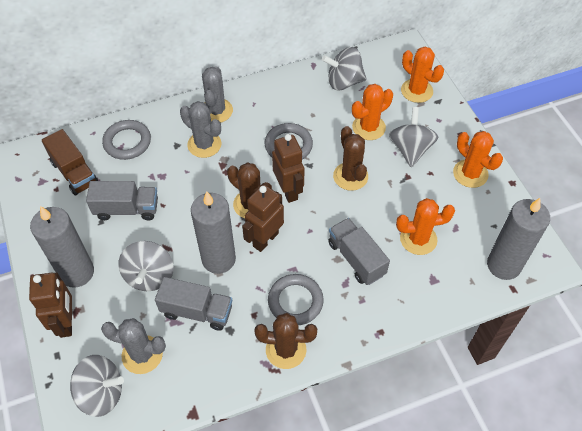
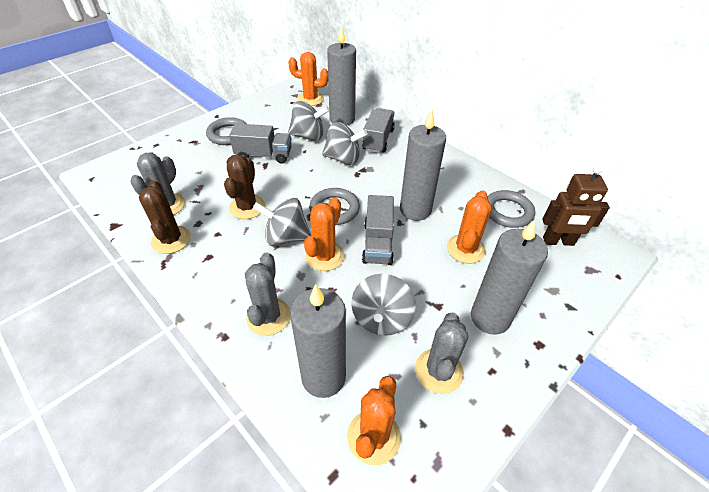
brown cactus: 3 -> 2
brown robot: 3 -> 1
brown truck: 1 -> 0
grey candle: 3 -> 4

